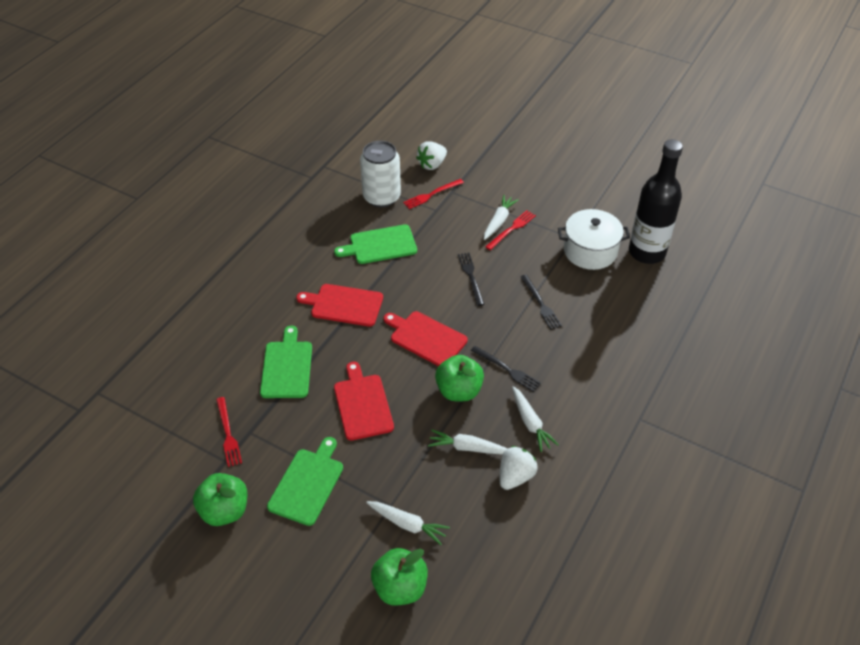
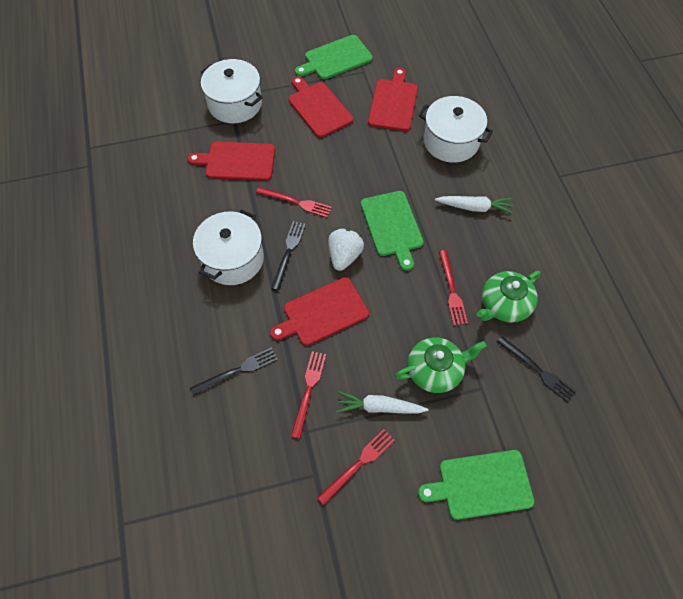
black bottle: 1 -> 0
green apple: 3 -> 0
green teapot: 0 -> 2
red cutting board: 3 -> 4
red fork: 3 -> 4
white can: 1 -> 0
white carrot: 4 -> 2
white pot: 1 -> 3
white strawberry: 2 -> 1

